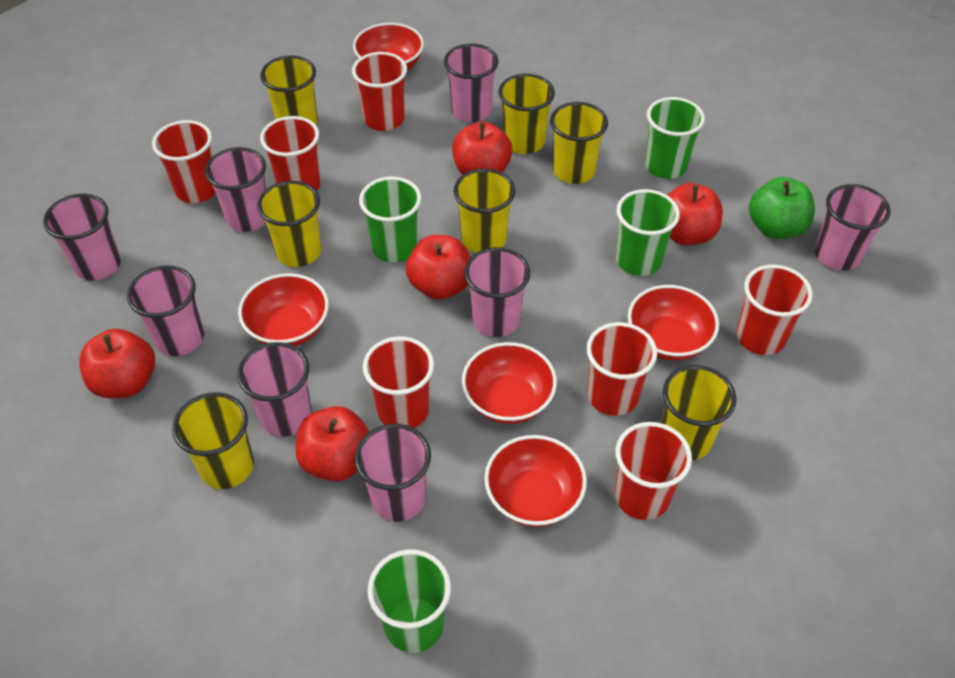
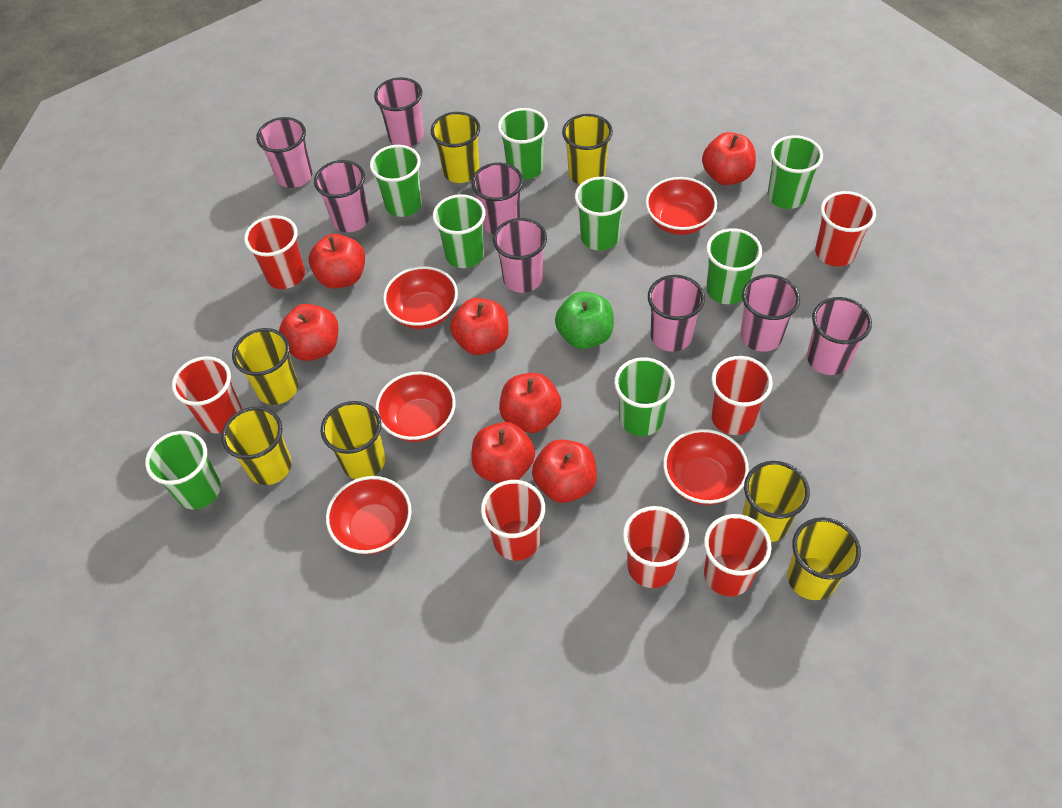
green cup: 4 -> 8
red apple: 5 -> 7

